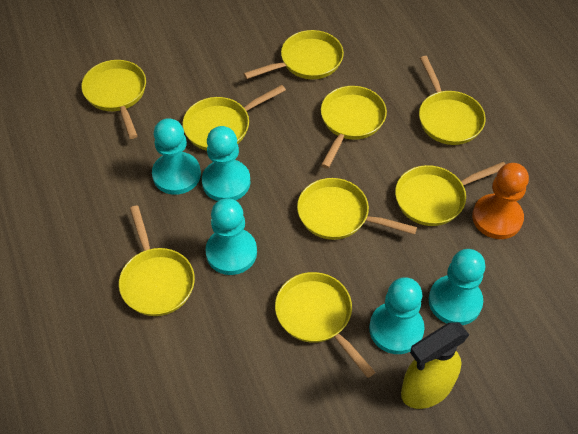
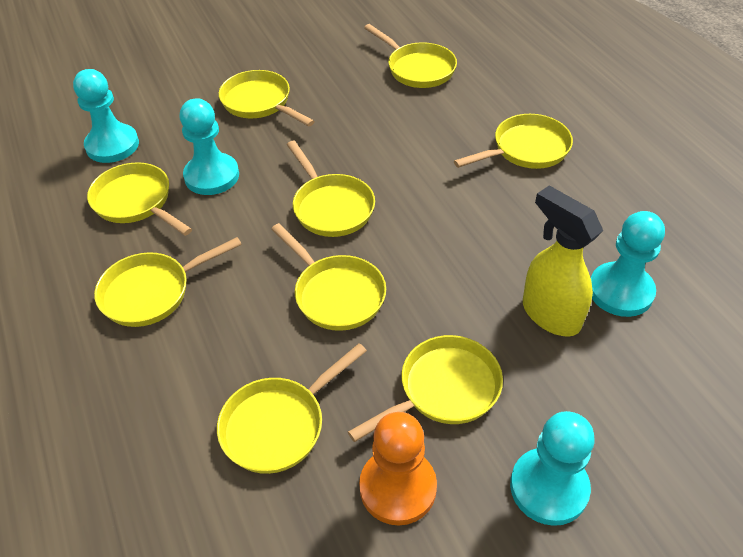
turquoise pawn: 5 -> 4

